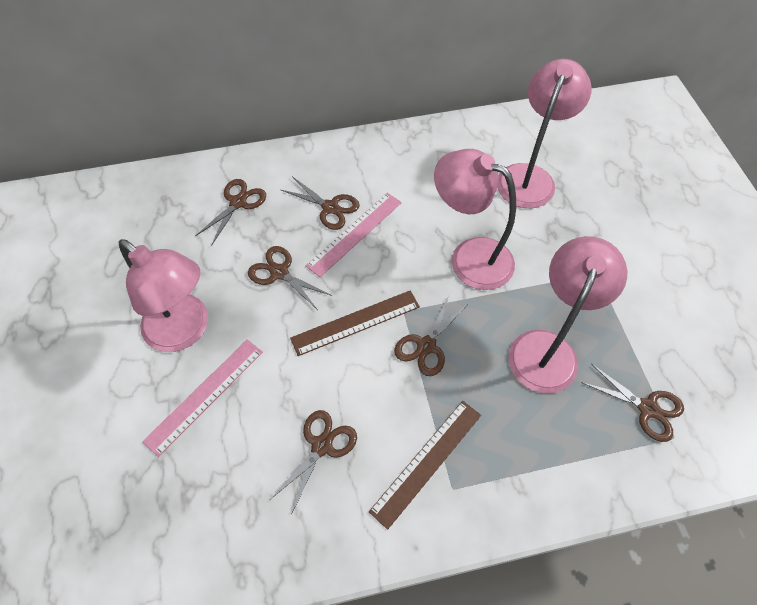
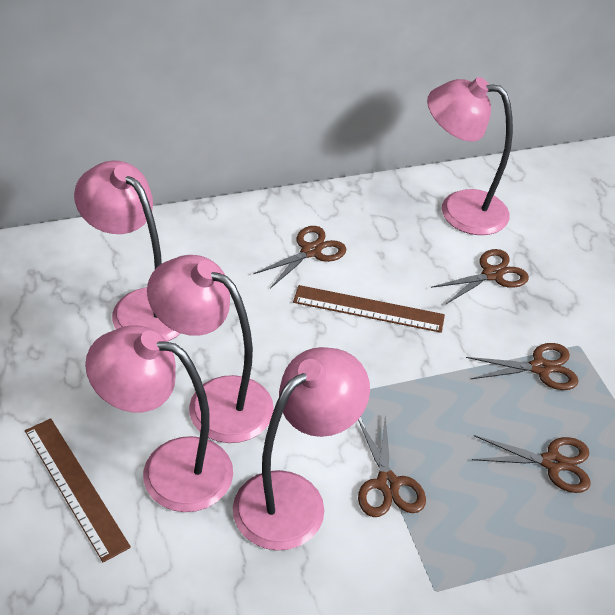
brown scissors: 6 -> 5
pink lamp: 4 -> 5
pink ruler: 2 -> 0

